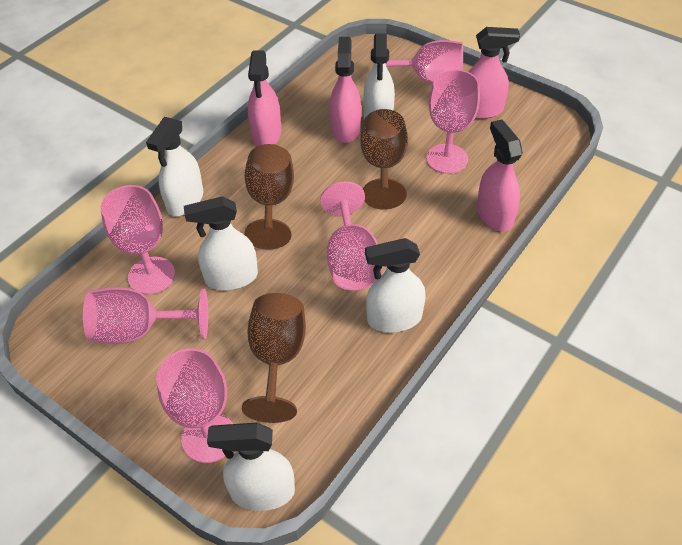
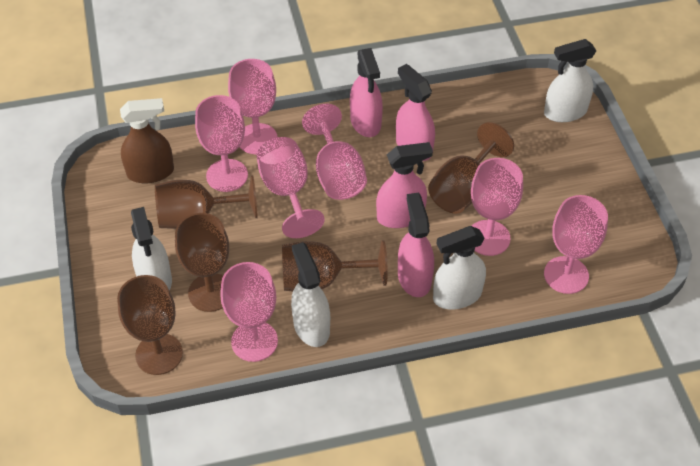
brown goblet: 3 -> 5
brown spray bottle: 0 -> 1
pink goblet: 6 -> 7
white spray bottle: 5 -> 4

